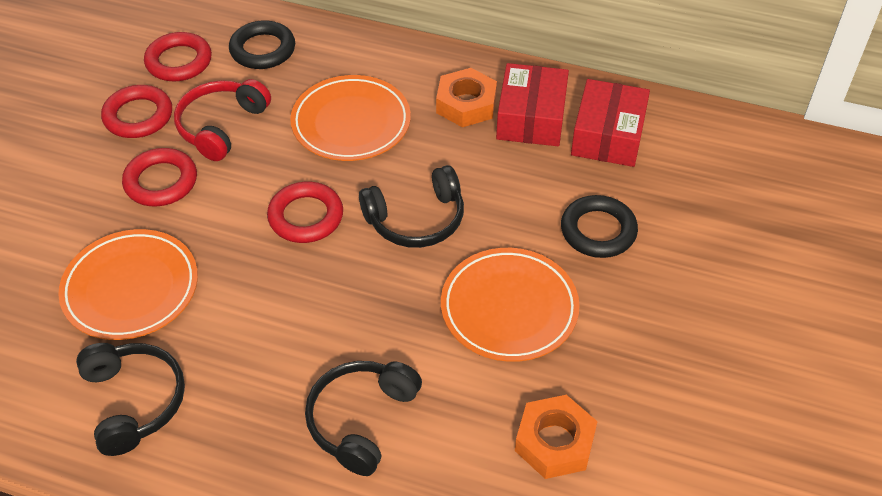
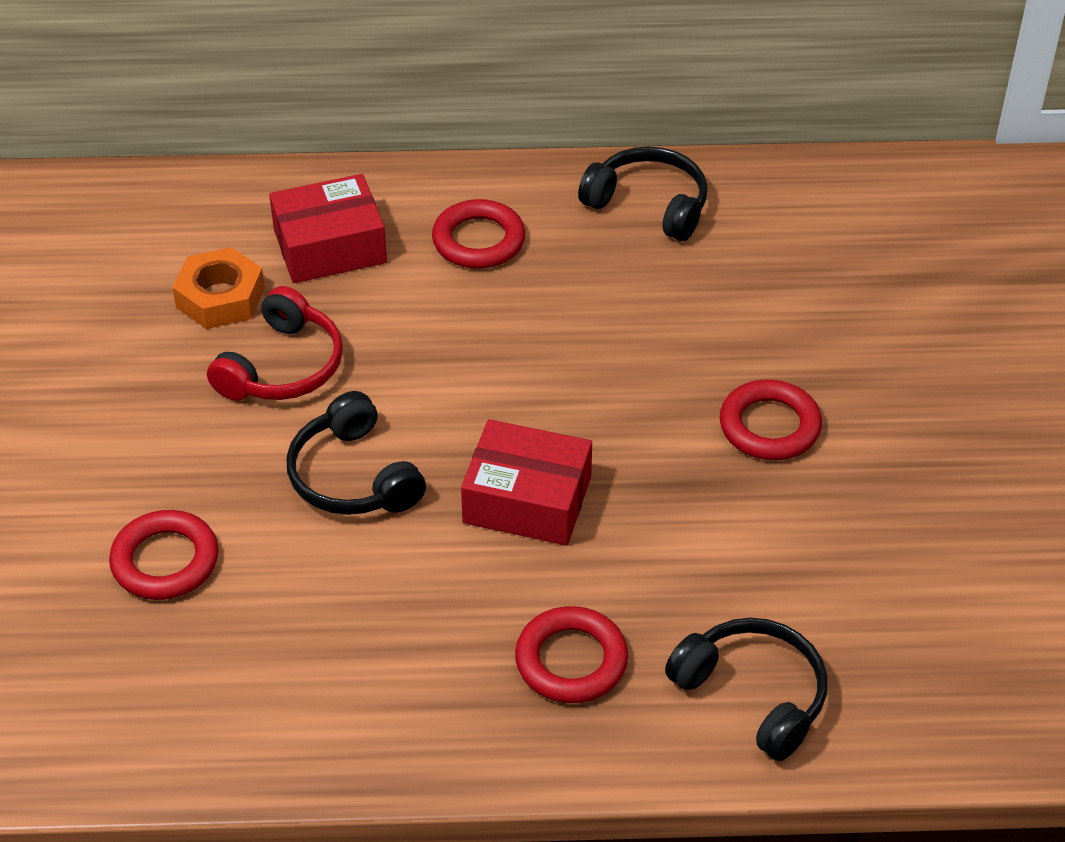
black ring: 2 -> 0
orange nut: 2 -> 1
orange plate: 3 -> 0

